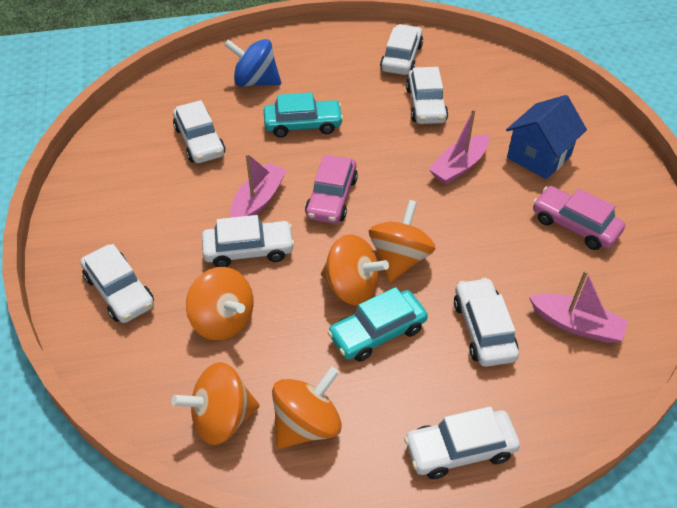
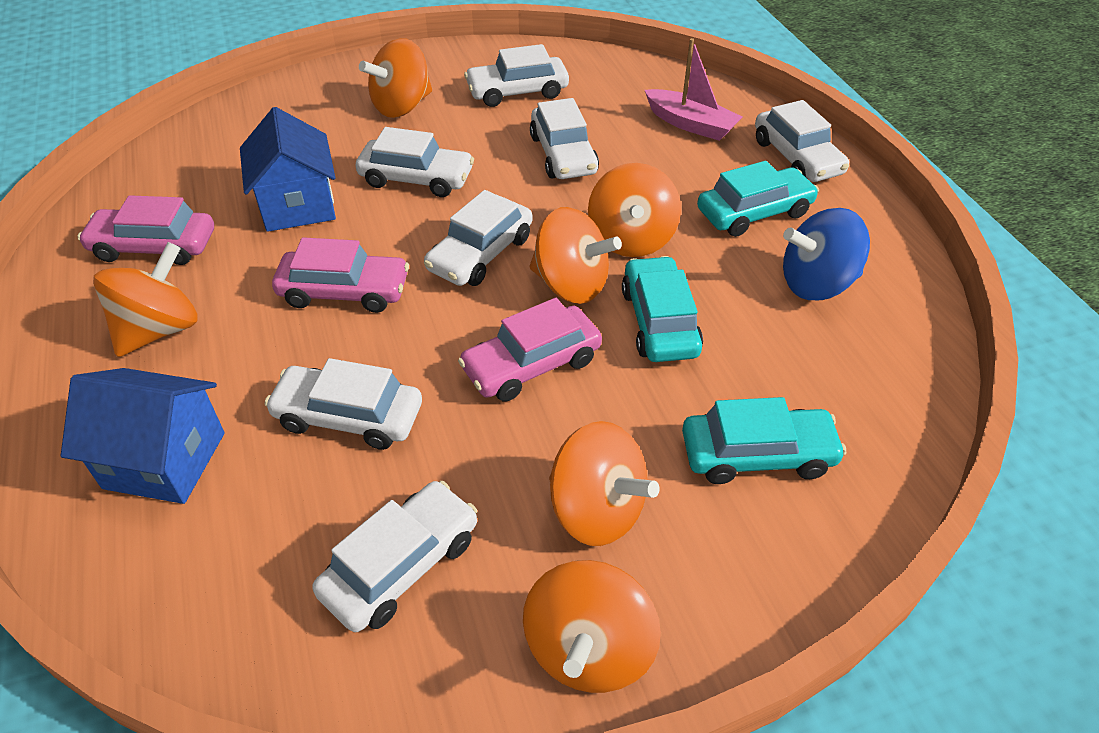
blue house: 1 -> 2
orange spinning top: 5 -> 6
pink boat: 3 -> 1
pink car: 2 -> 3
turquoise car: 2 -> 3

